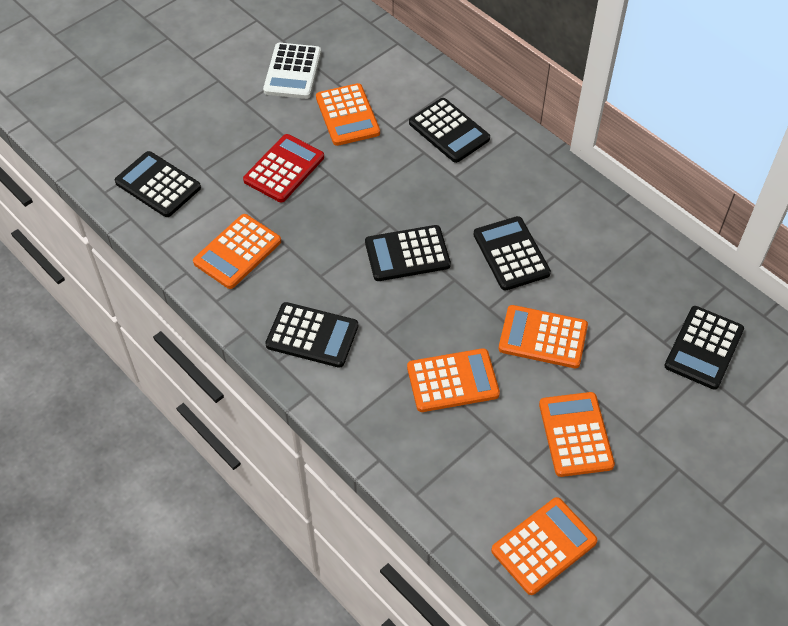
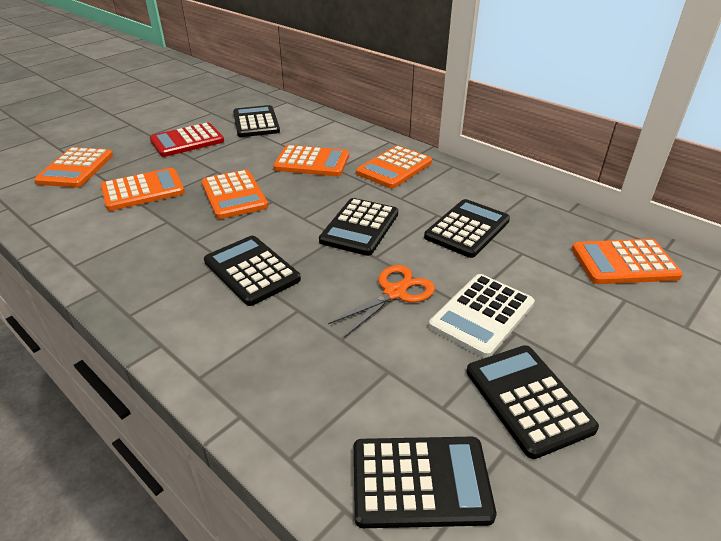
orange scissors: 0 -> 1

